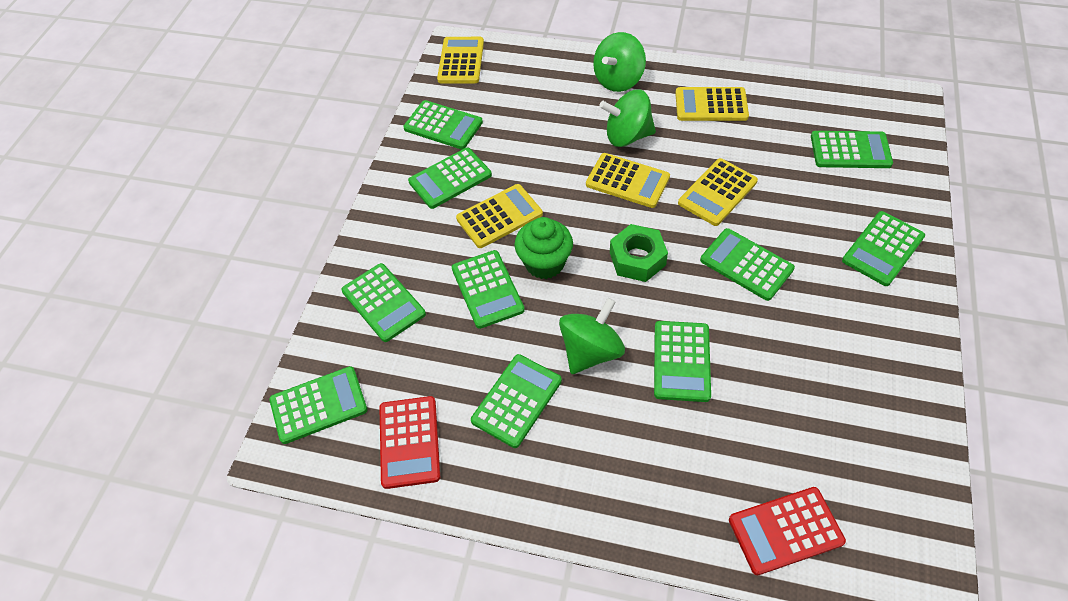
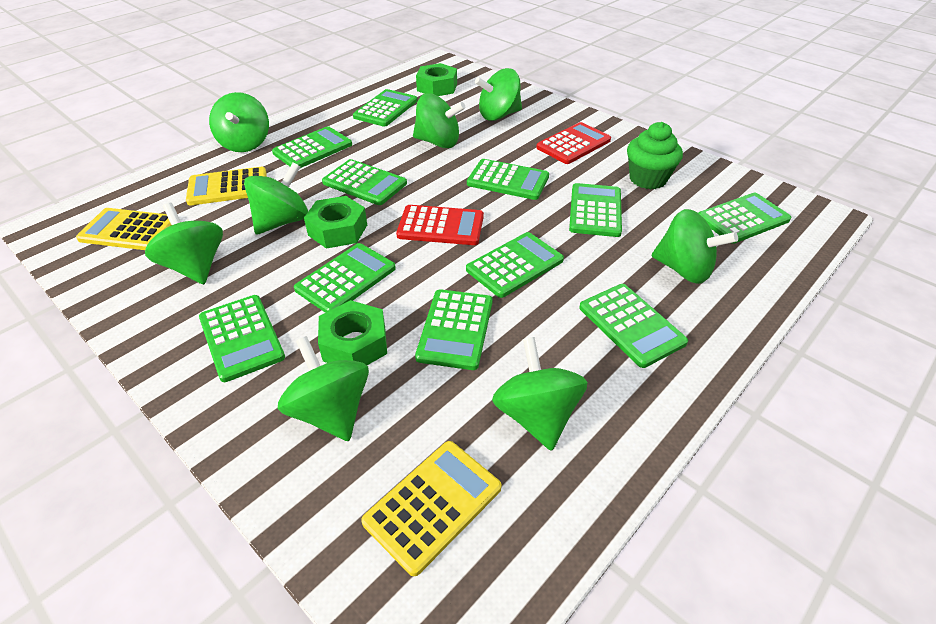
green calculator: 10 -> 11
green nut: 1 -> 3
green spinning top: 3 -> 8
yellow calculator: 5 -> 3

